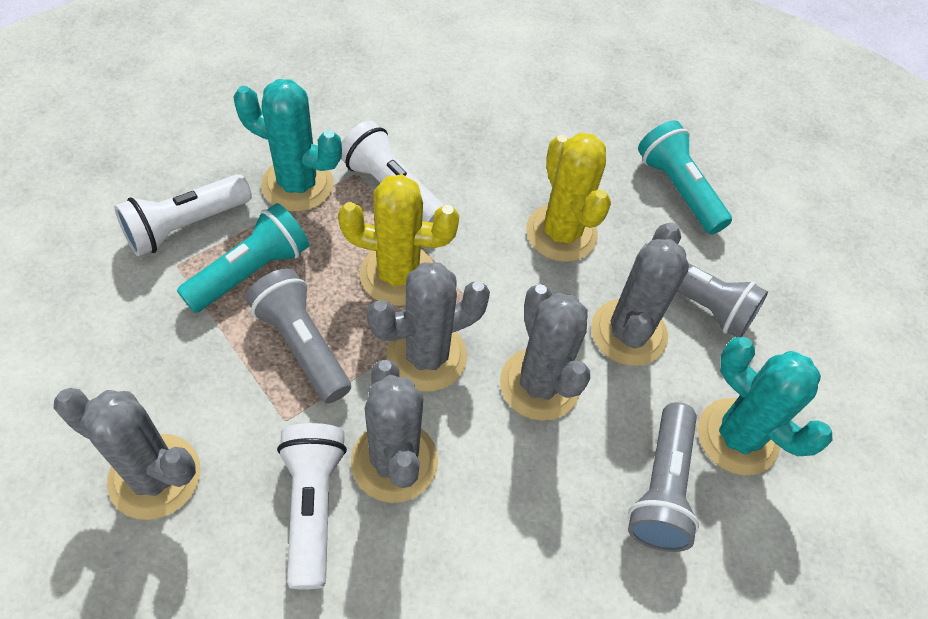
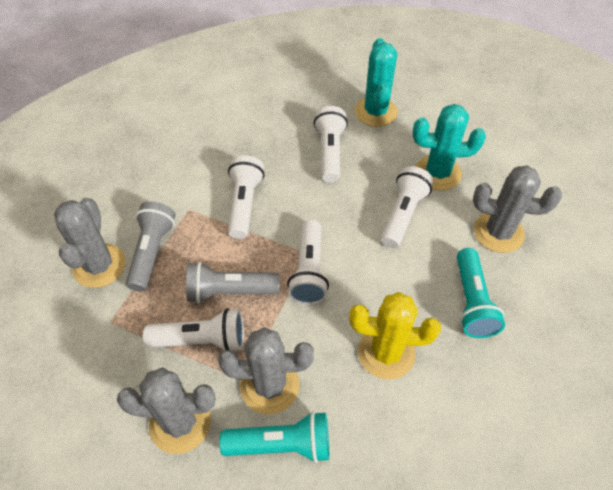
grey cactus: 5 -> 4
grey flashlight: 3 -> 2
white flashlight: 3 -> 5
yellow cactus: 2 -> 1

